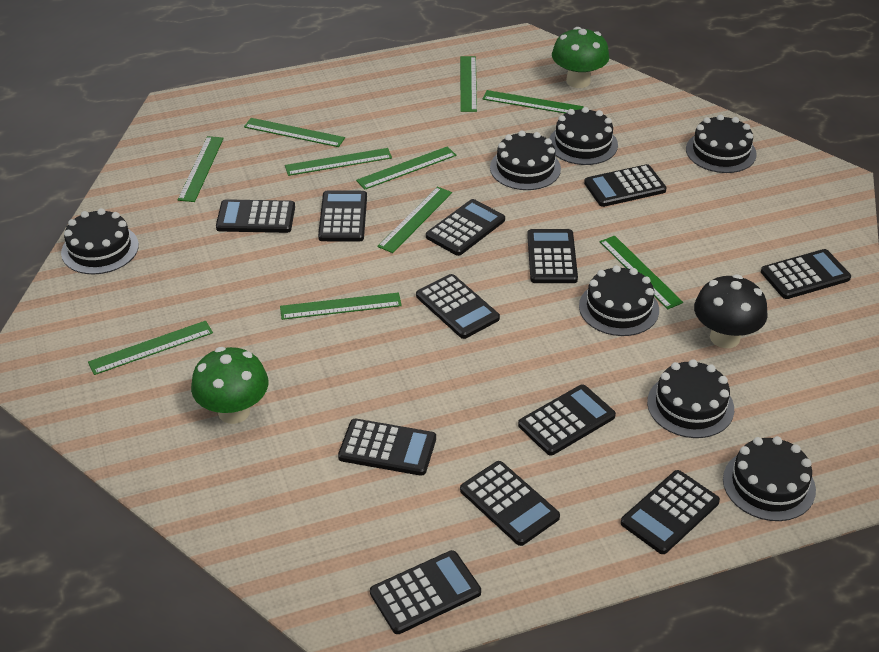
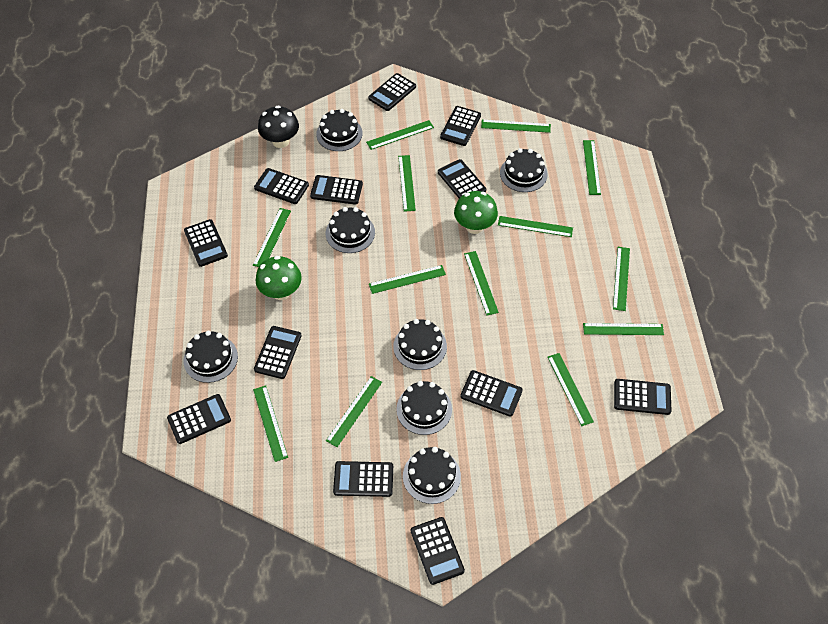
green ruler: 10 -> 13

